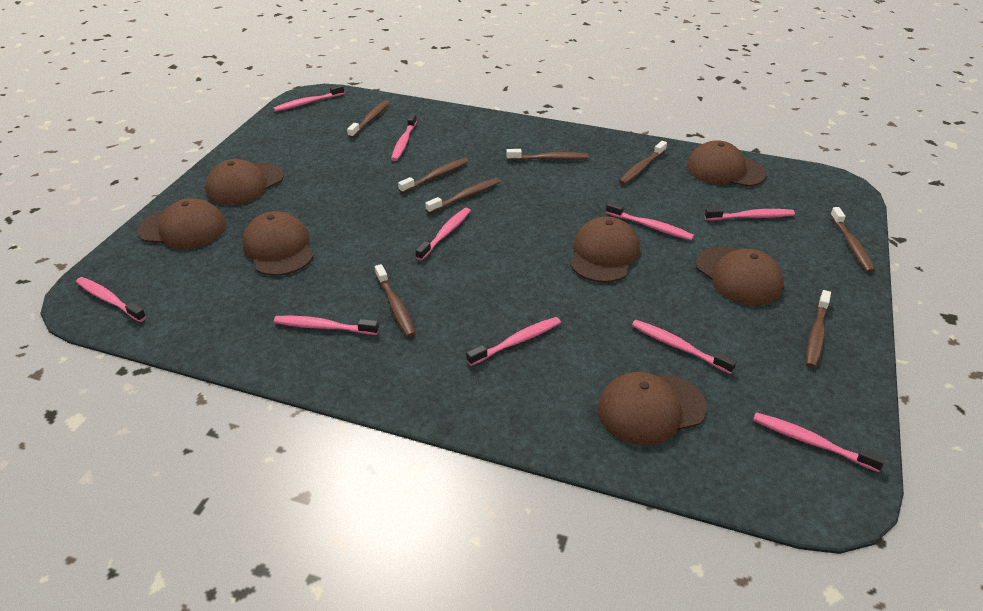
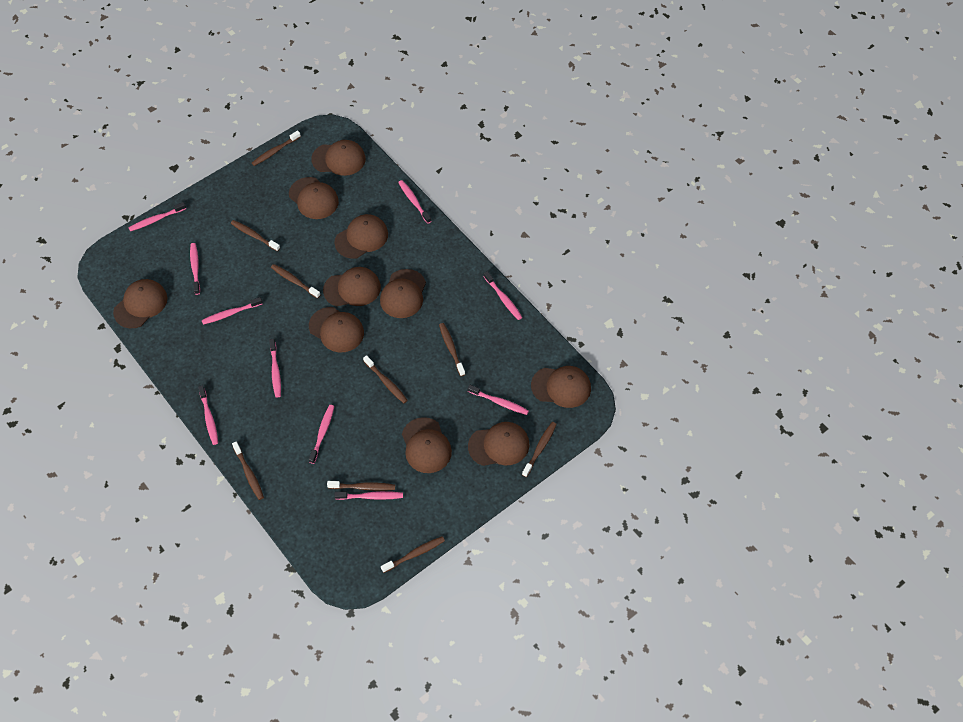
brown cap: 7 -> 10
brown toothbrush: 8 -> 9

